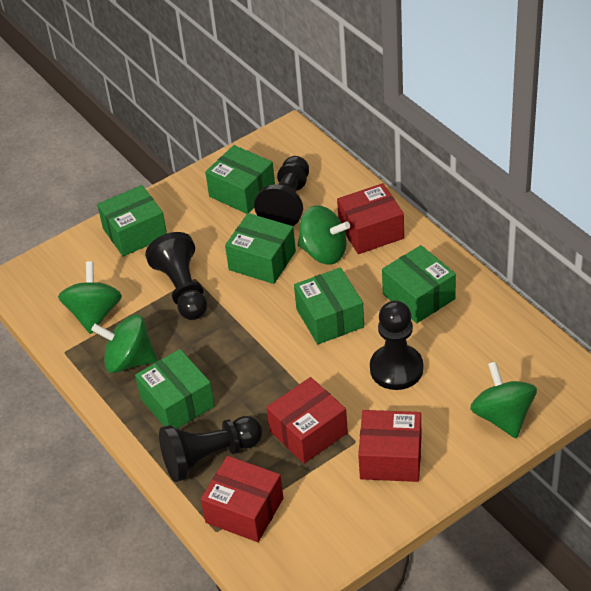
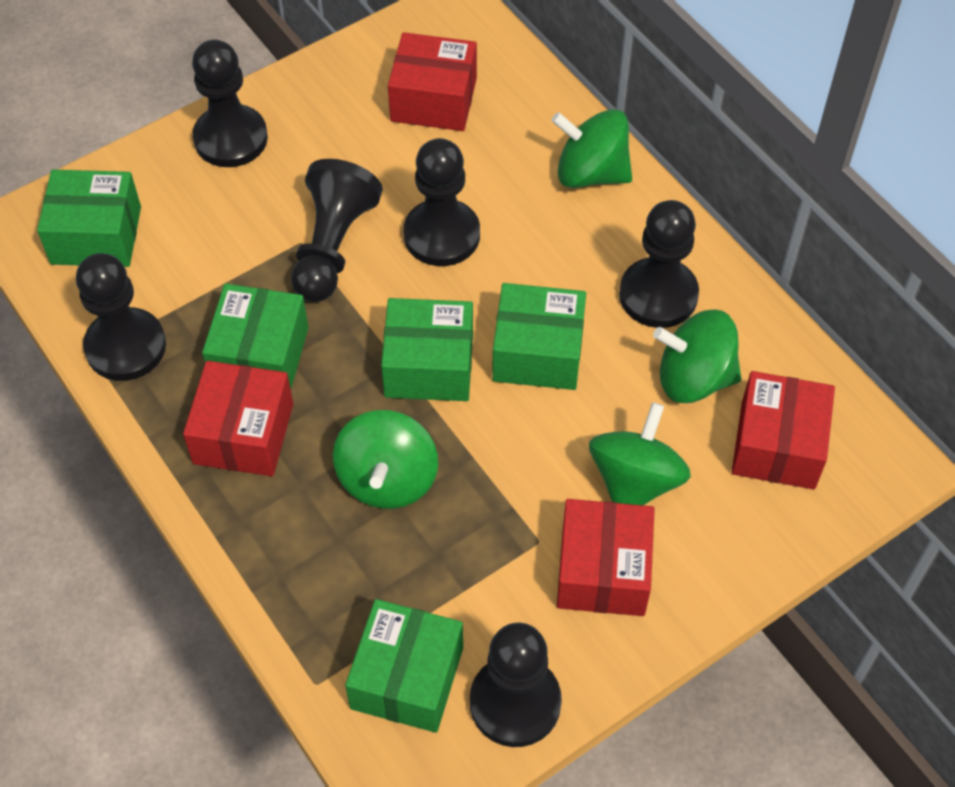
black pawn: 4 -> 6
green box: 6 -> 5

